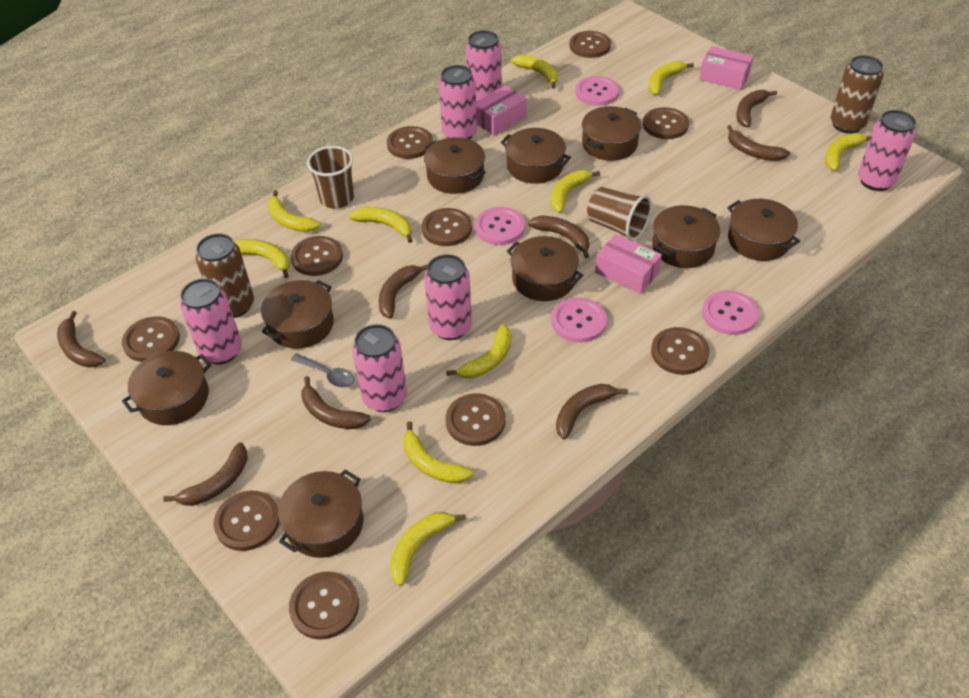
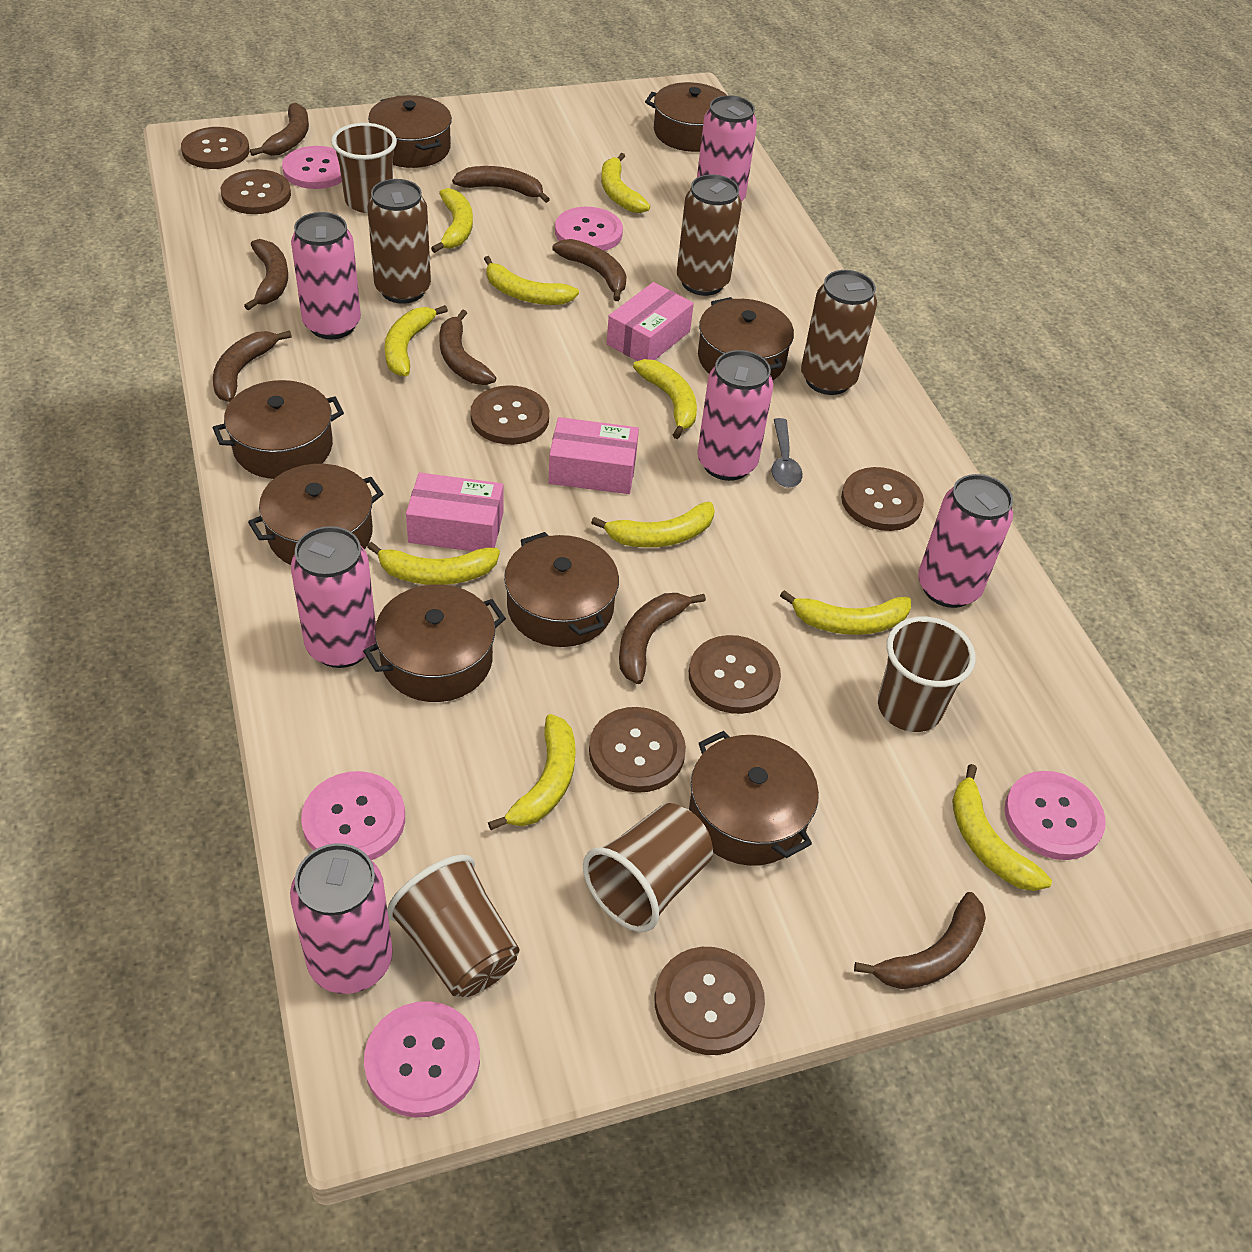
brown button: 10 -> 7
brown can: 2 -> 3
brown cup: 2 -> 4
brown pot: 9 -> 8
pink button: 4 -> 5

